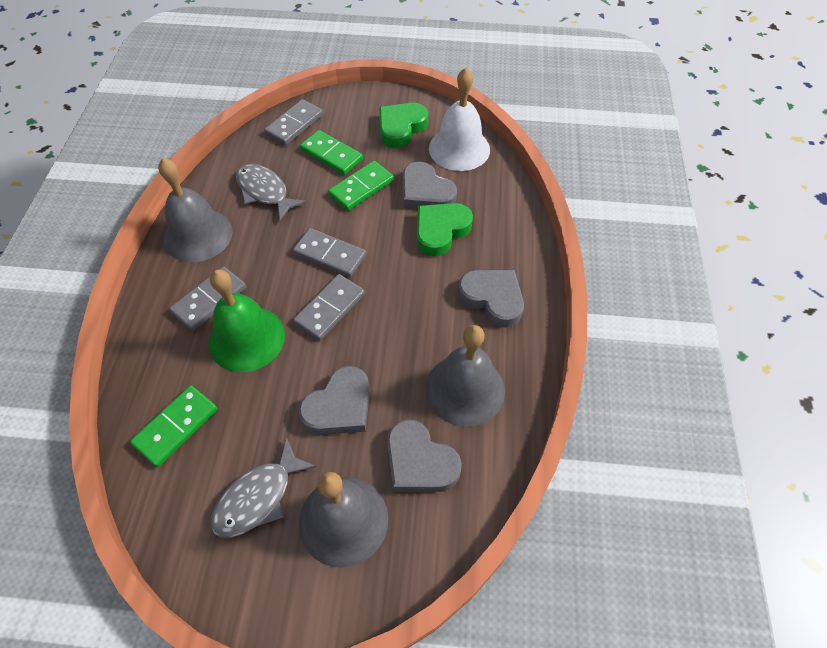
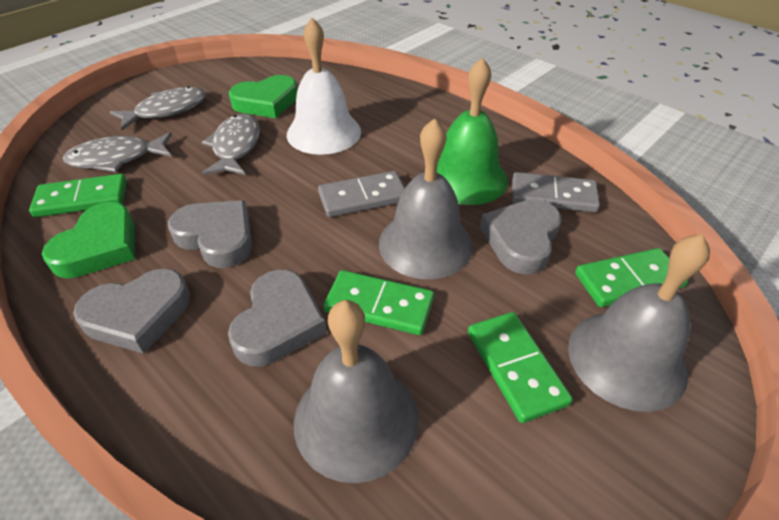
green domino: 3 -> 4
grey domino: 4 -> 2
grey fish: 2 -> 3

